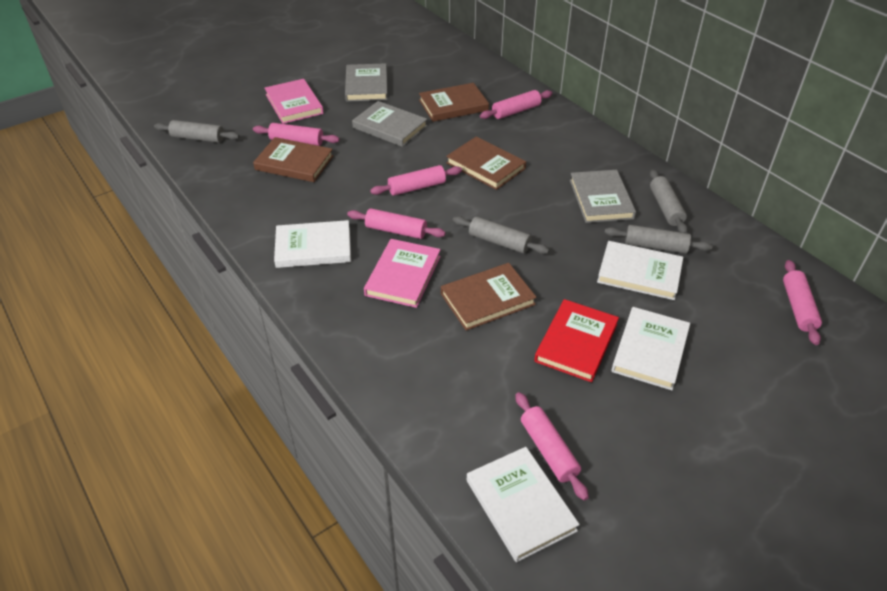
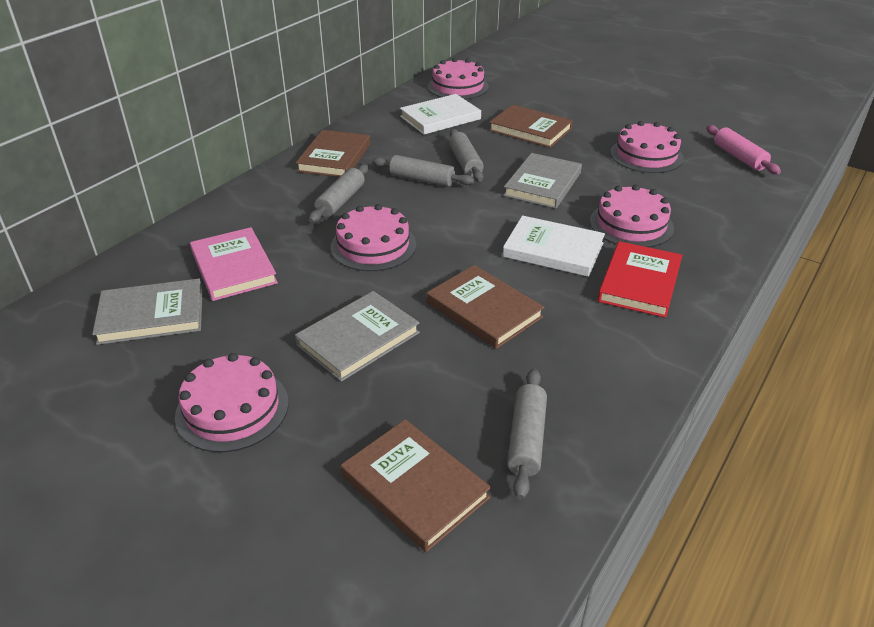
pink book: 2 -> 1
pink cake: 0 -> 5
pink rolling pin: 6 -> 1
white book: 4 -> 2

